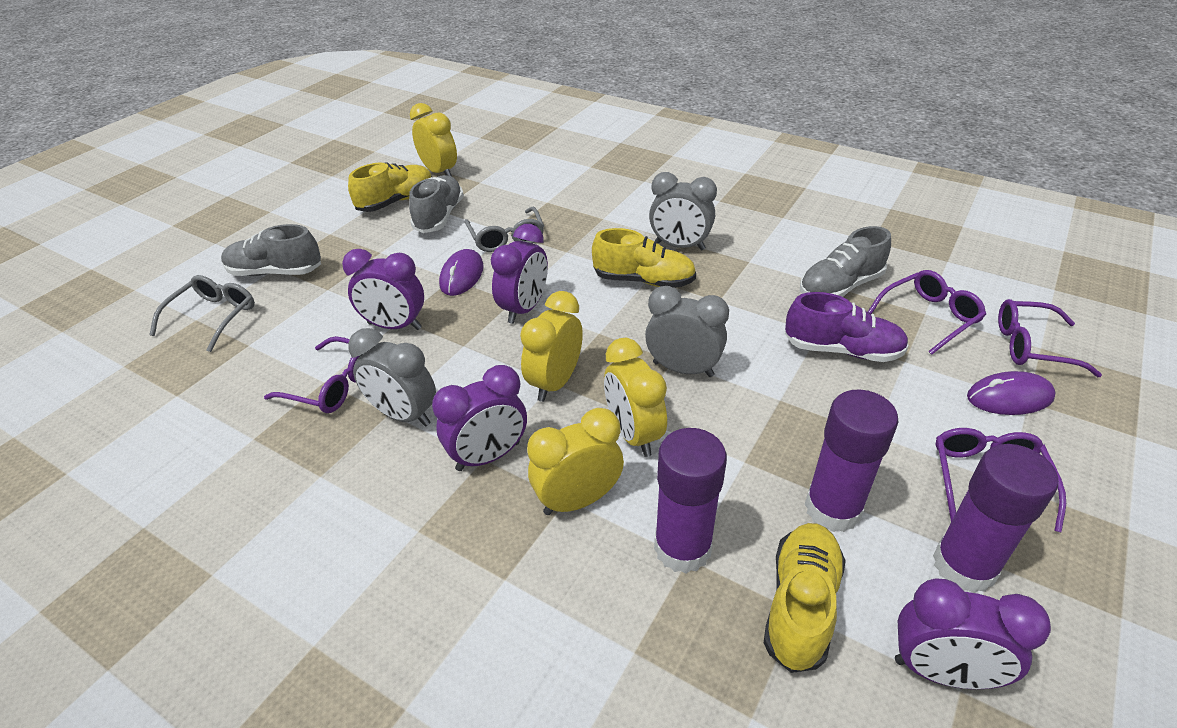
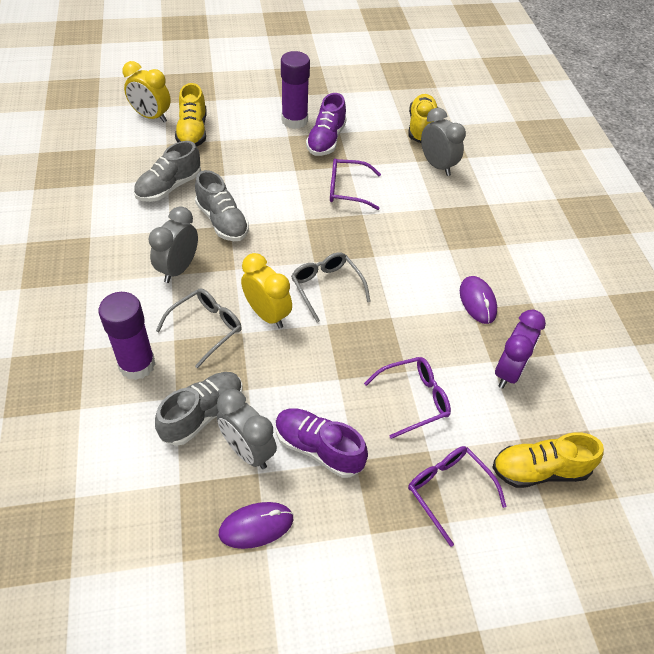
purple clock: 4 -> 1
purple glasses: 4 -> 3
purple glue stick: 3 -> 2
purple shoe: 1 -> 2
yellow clock: 4 -> 2

